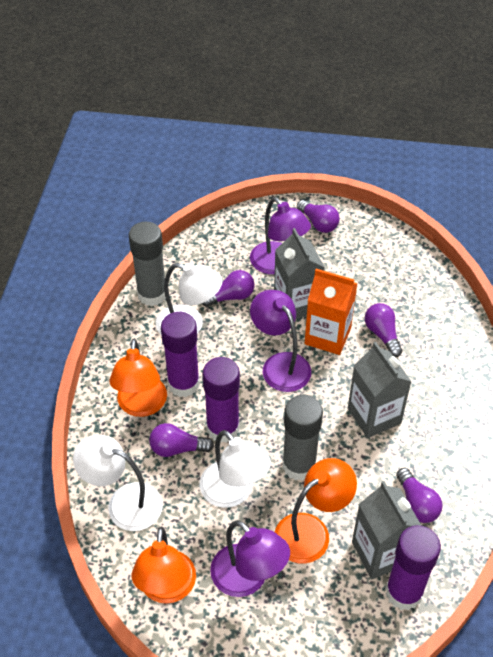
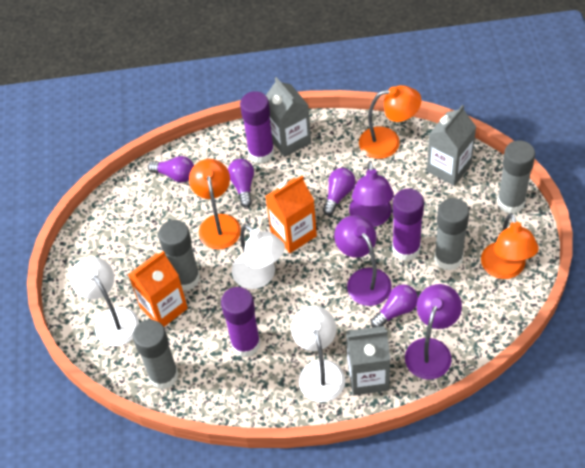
grey glue stick: 2 -> 4
orange carton: 1 -> 2
purple light bulb: 5 -> 4

